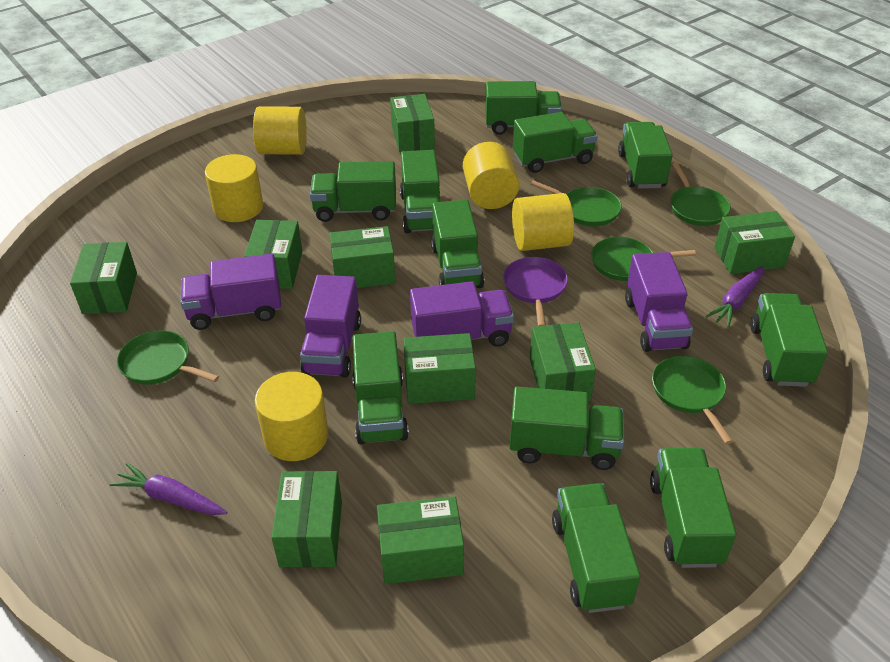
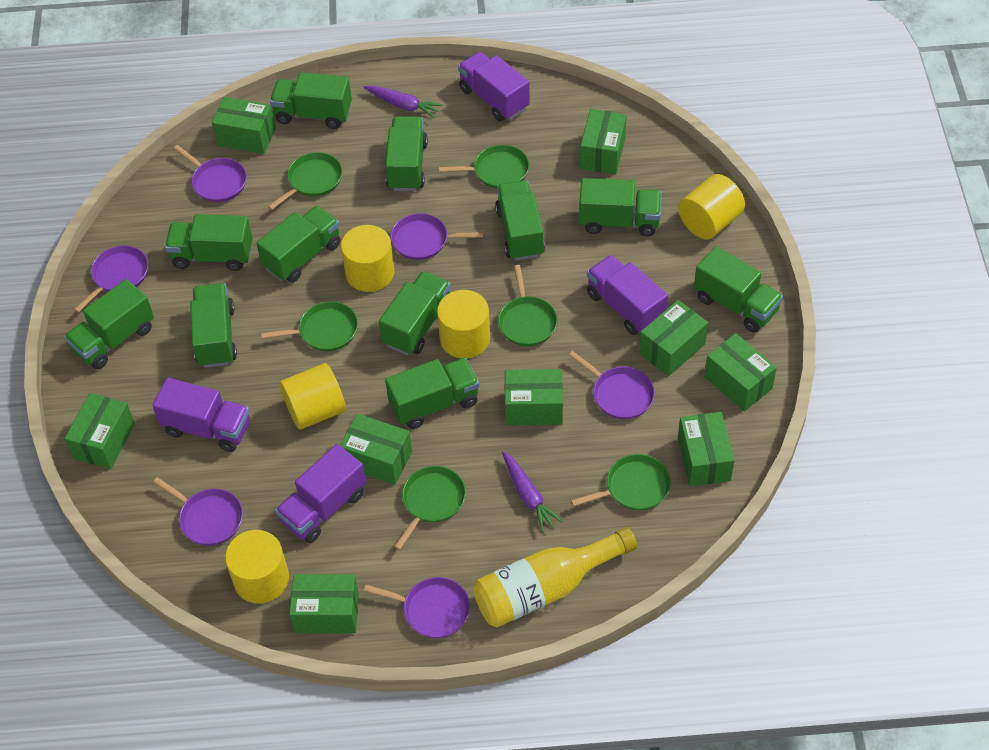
green pan: 5 -> 6
purple pan: 1 -> 6
yellow bottle: 0 -> 1

